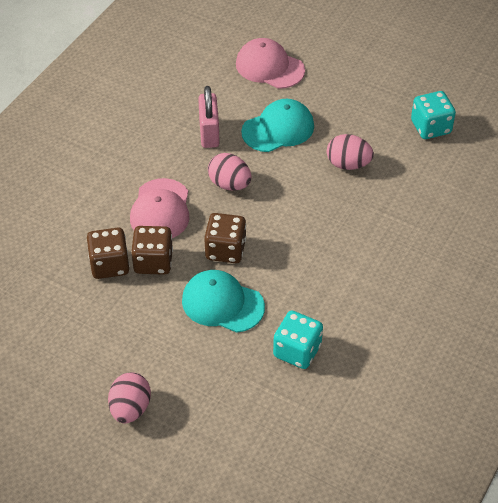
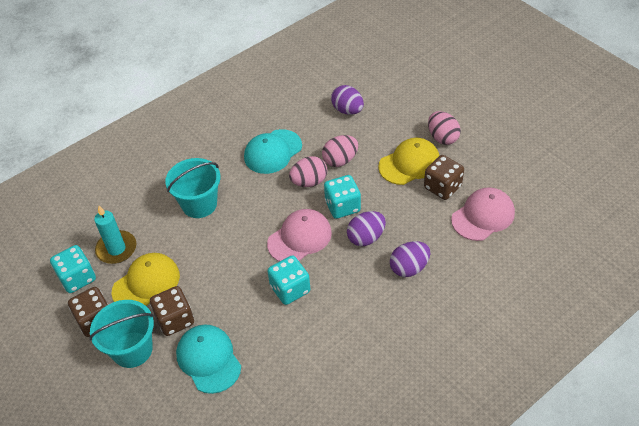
pink padlock: 1 -> 0
purple egg: 0 -> 3
turquoise bucket: 0 -> 2
turquoise candle: 0 -> 1
turquoise dice: 2 -> 3
yellow cap: 0 -> 2

